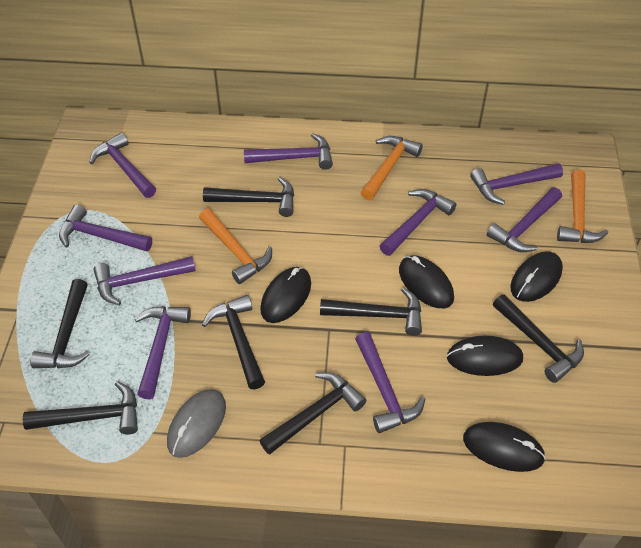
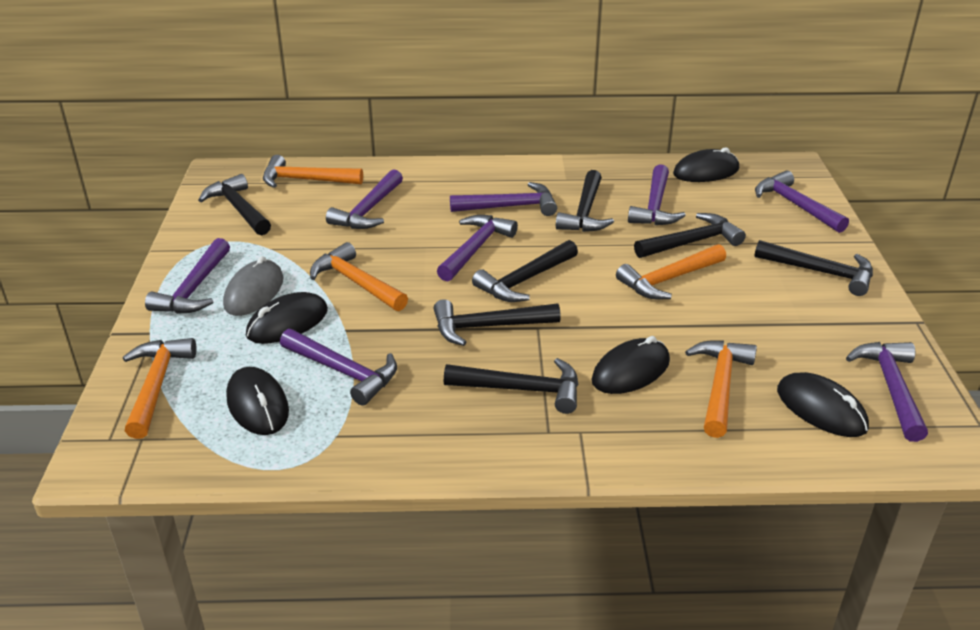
orange hammer: 3 -> 5
purple hammer: 9 -> 8

